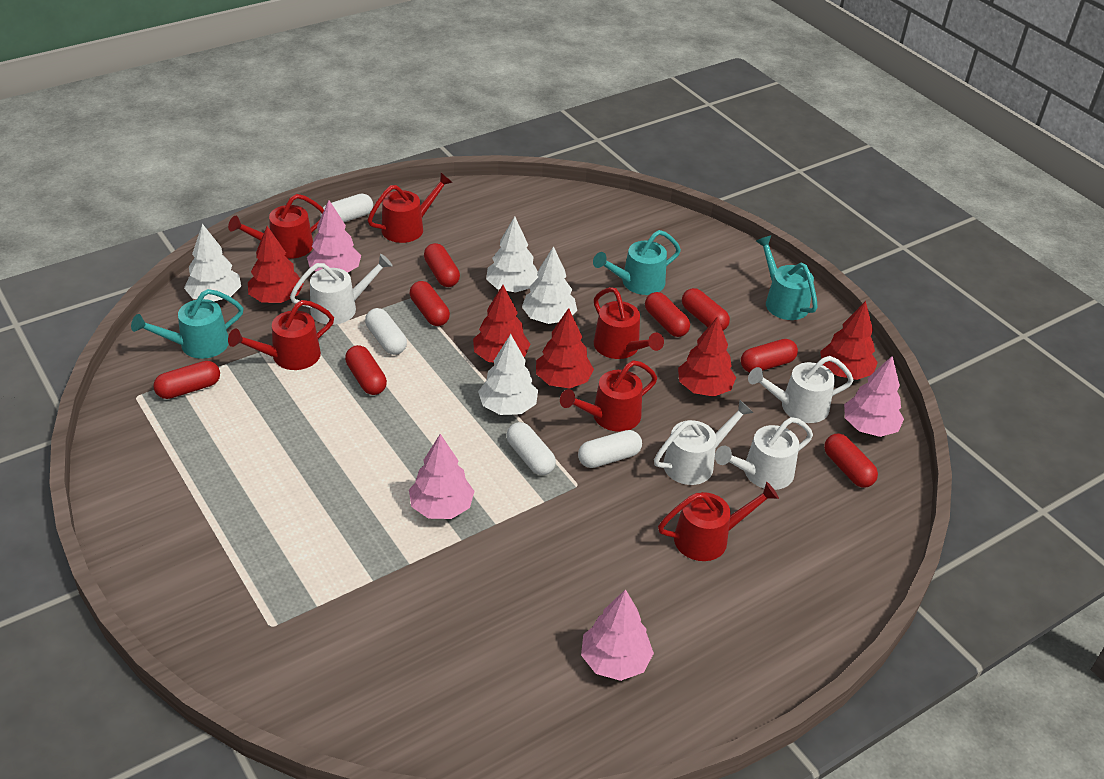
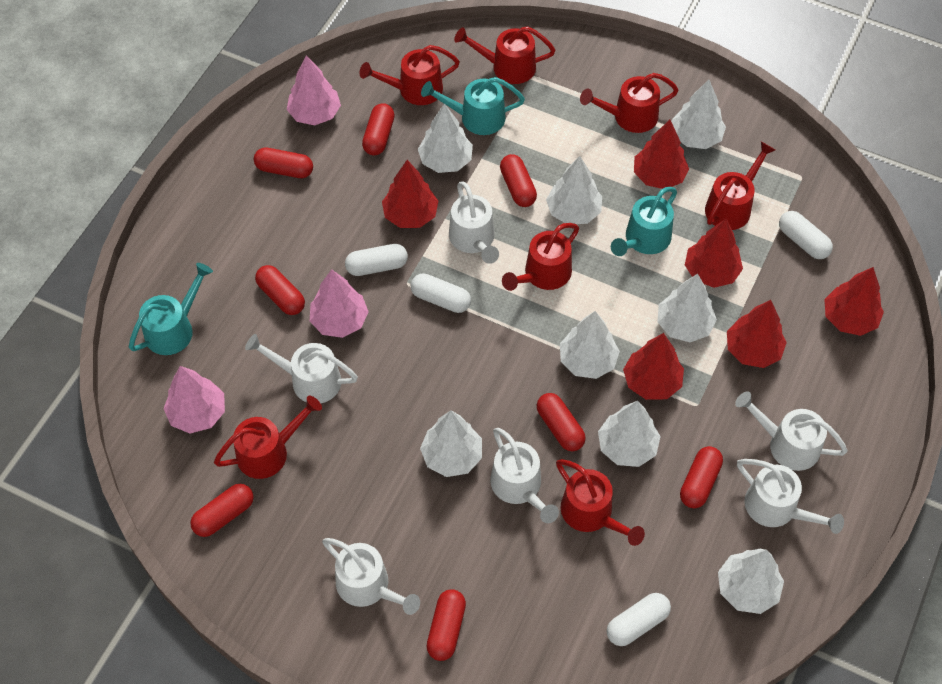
pink tree: 4 -> 3
red tree: 5 -> 6
red watering can: 6 -> 7
white tree: 4 -> 8
white watering can: 4 -> 6

